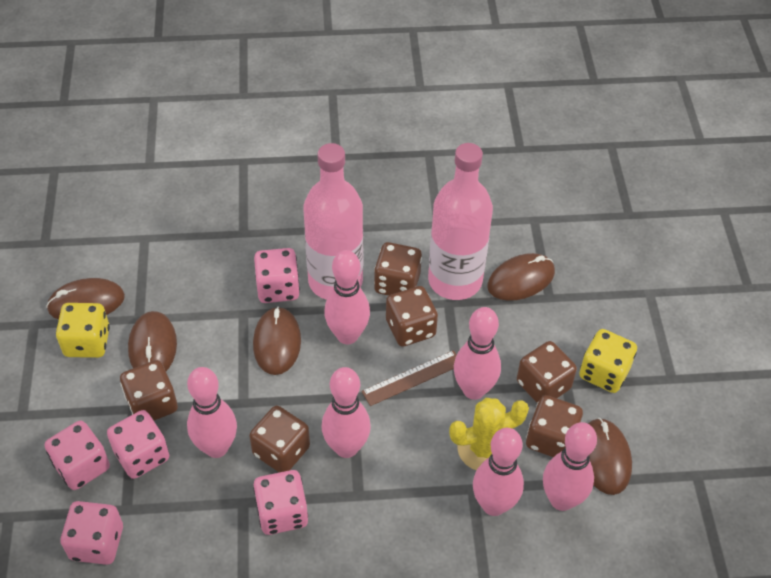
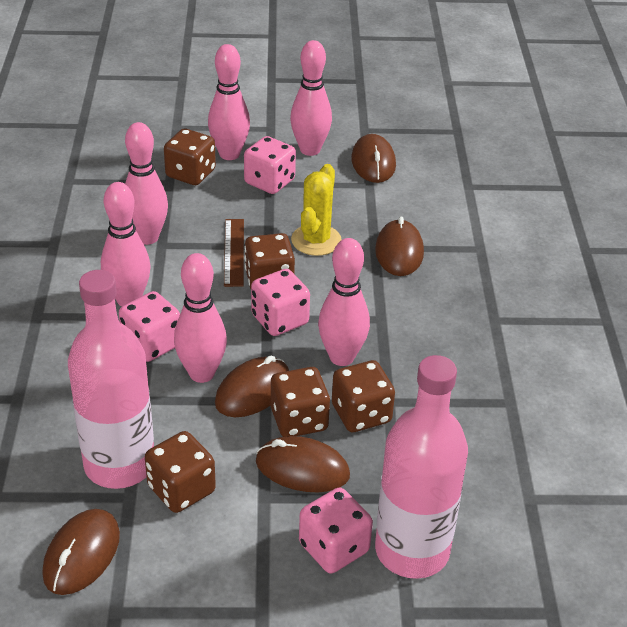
brown dice: 6 -> 5
pink dice: 5 -> 4
yellow dice: 2 -> 0

